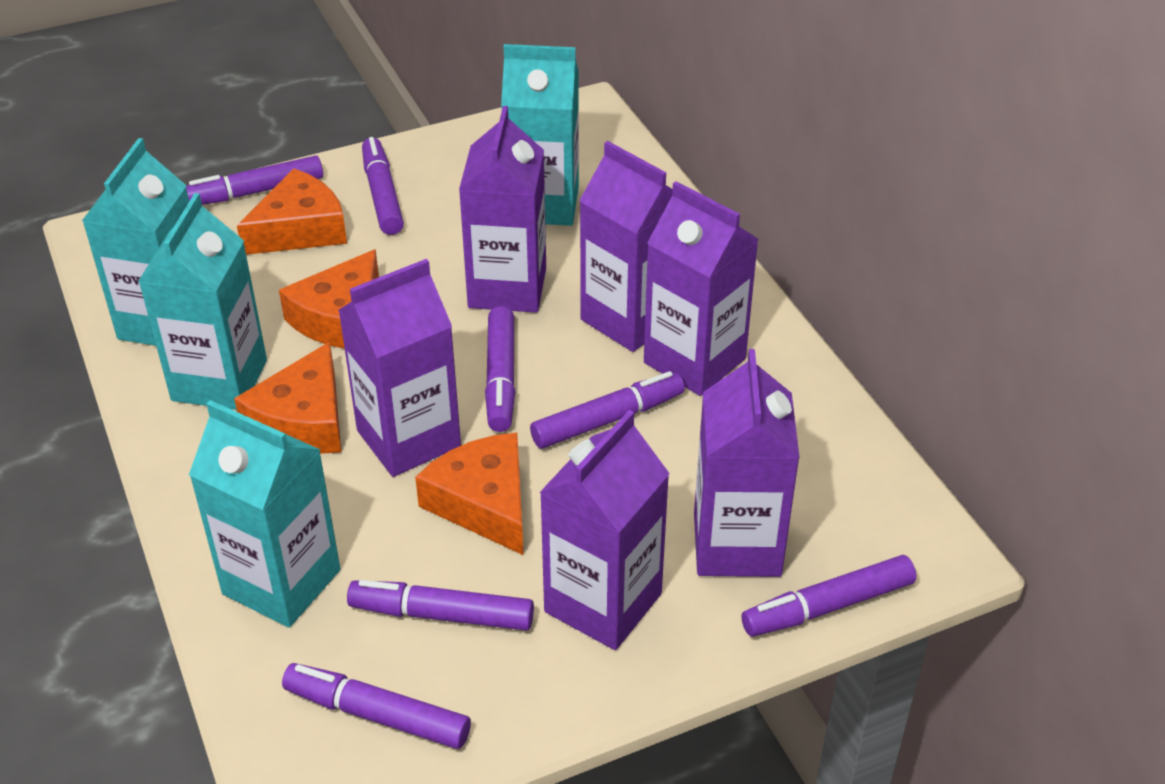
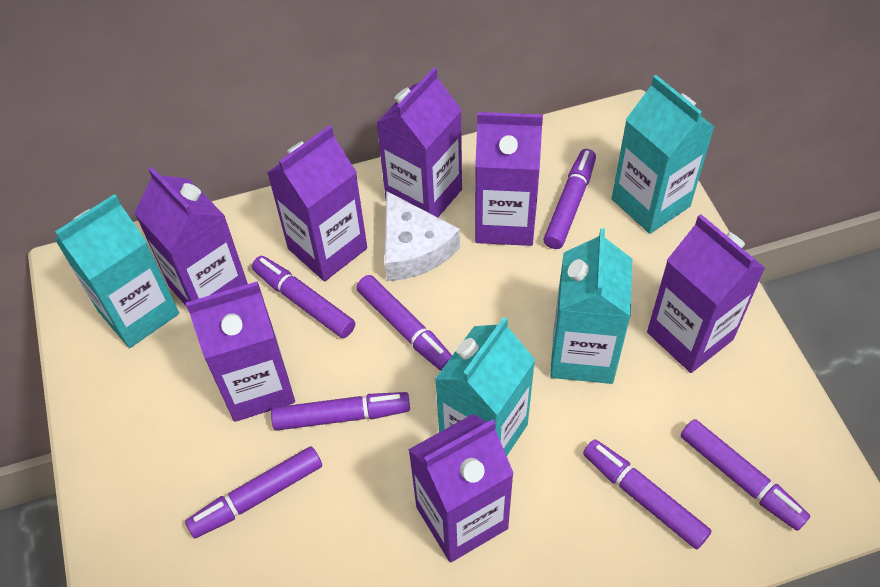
orange cheese: 4 -> 0
purple carton: 6 -> 7
white cheese: 0 -> 1

